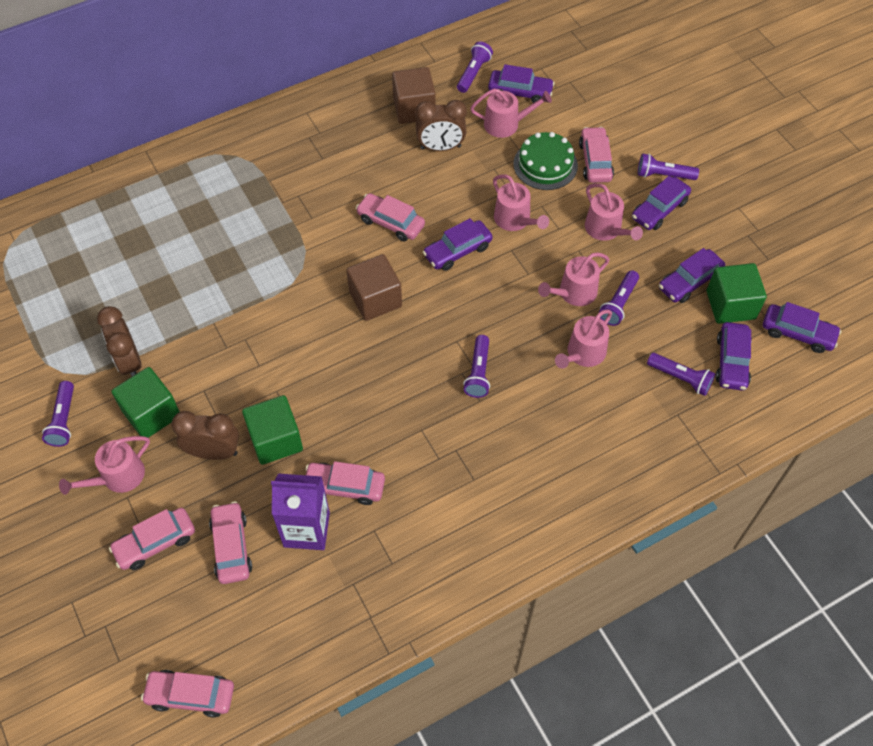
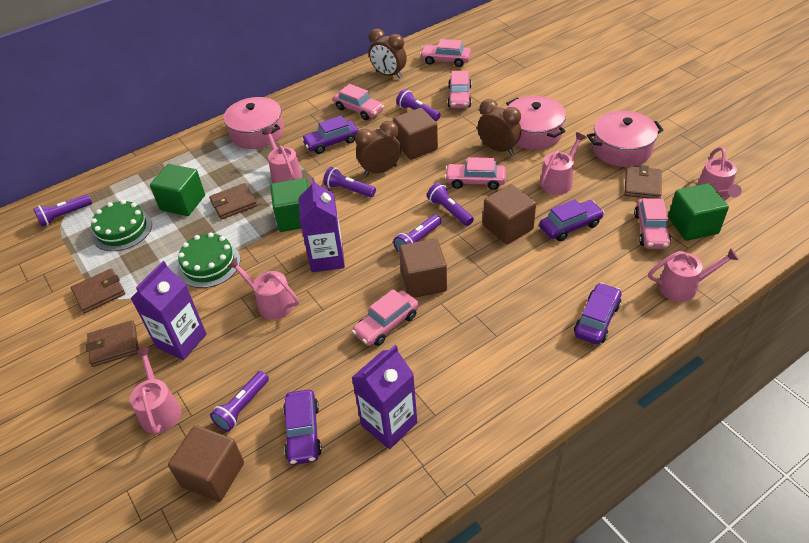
brown cube: 2 -> 4
brown wallet: 0 -> 4
green cake: 1 -> 2
pink pot: 0 -> 3
purple car: 6 -> 4
purple carton: 1 -> 3

